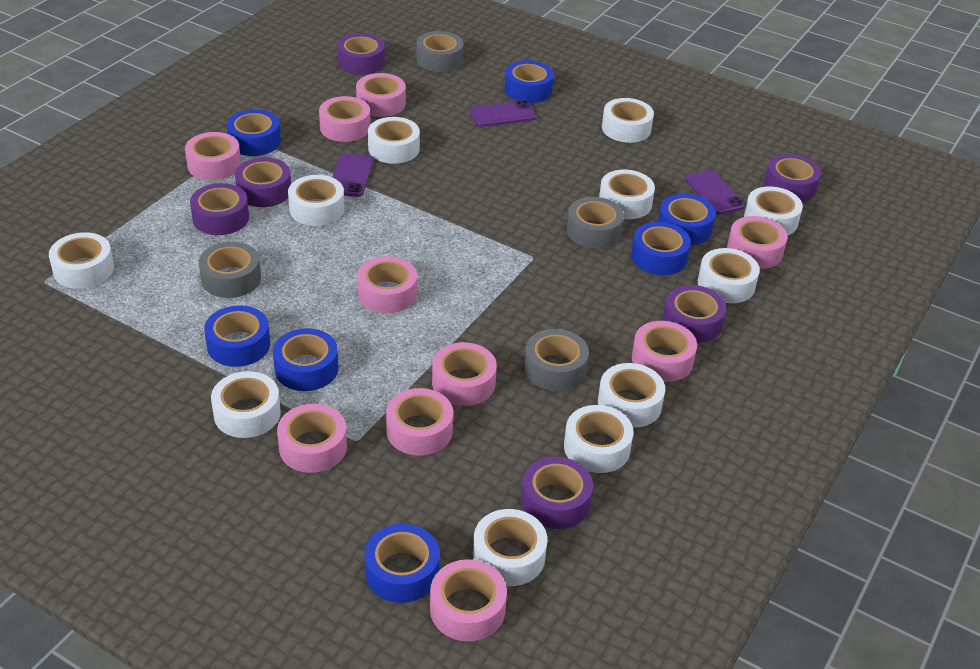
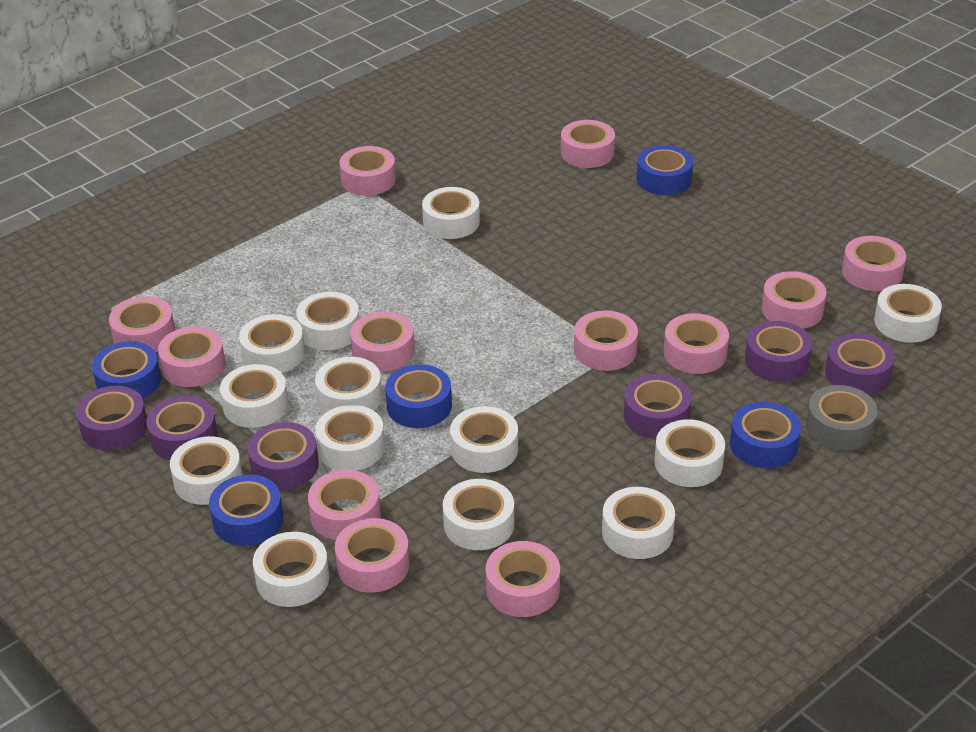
blue tape: 7 -> 5
grey tape: 4 -> 1
pink tape: 10 -> 12
purple phone: 3 -> 0
white tape: 11 -> 13

